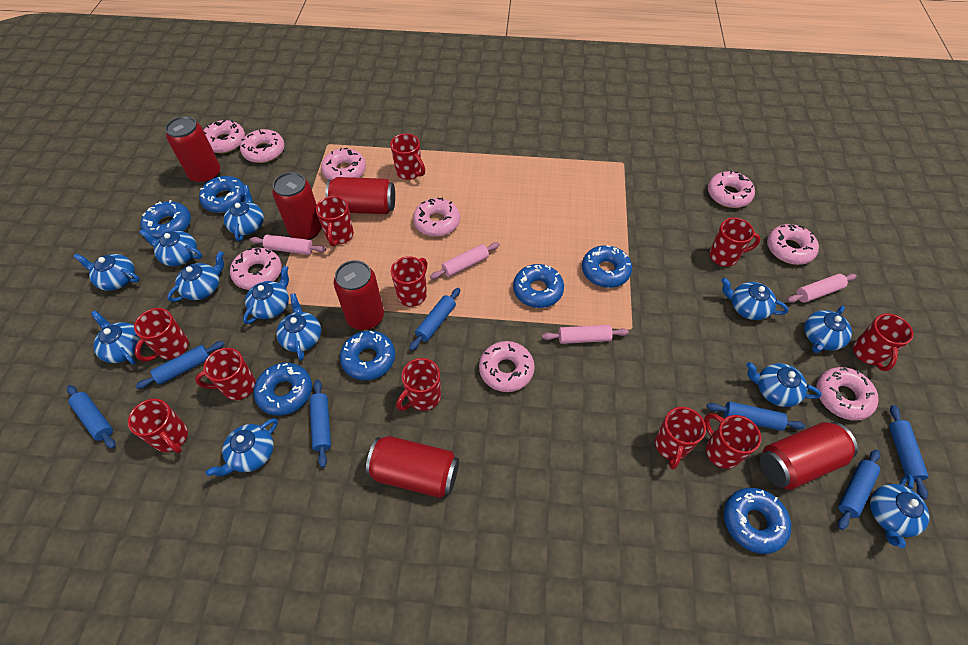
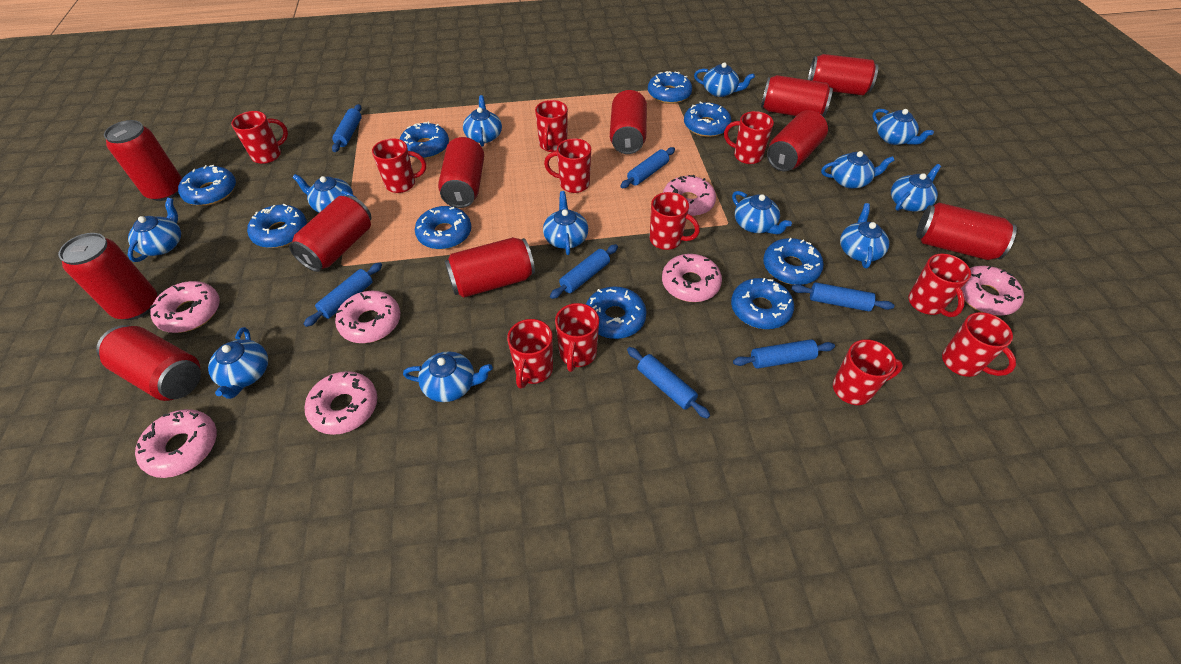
blue donut: 7 -> 9
pink donut: 9 -> 7
pink rolling pin: 4 -> 0
red can: 6 -> 11

